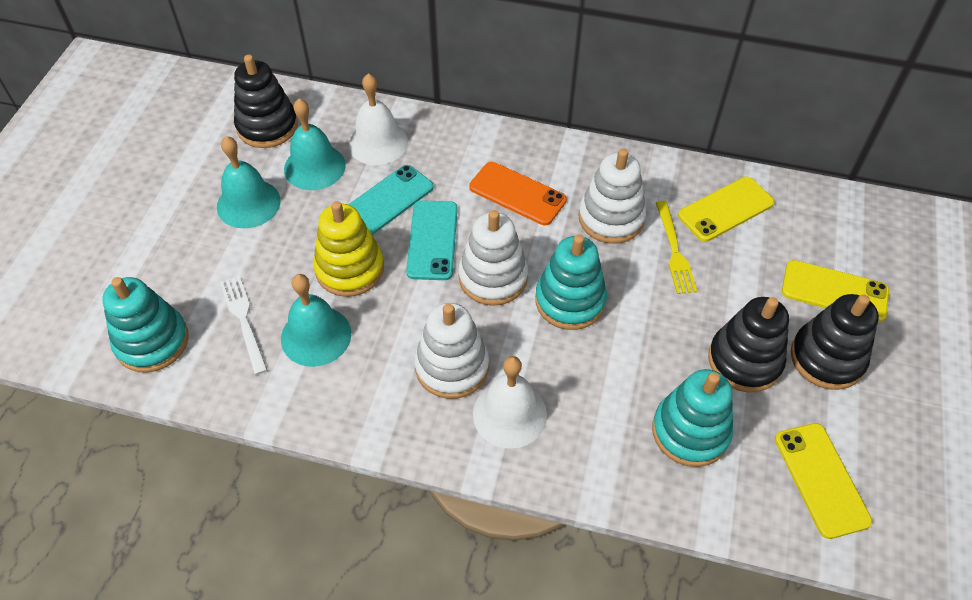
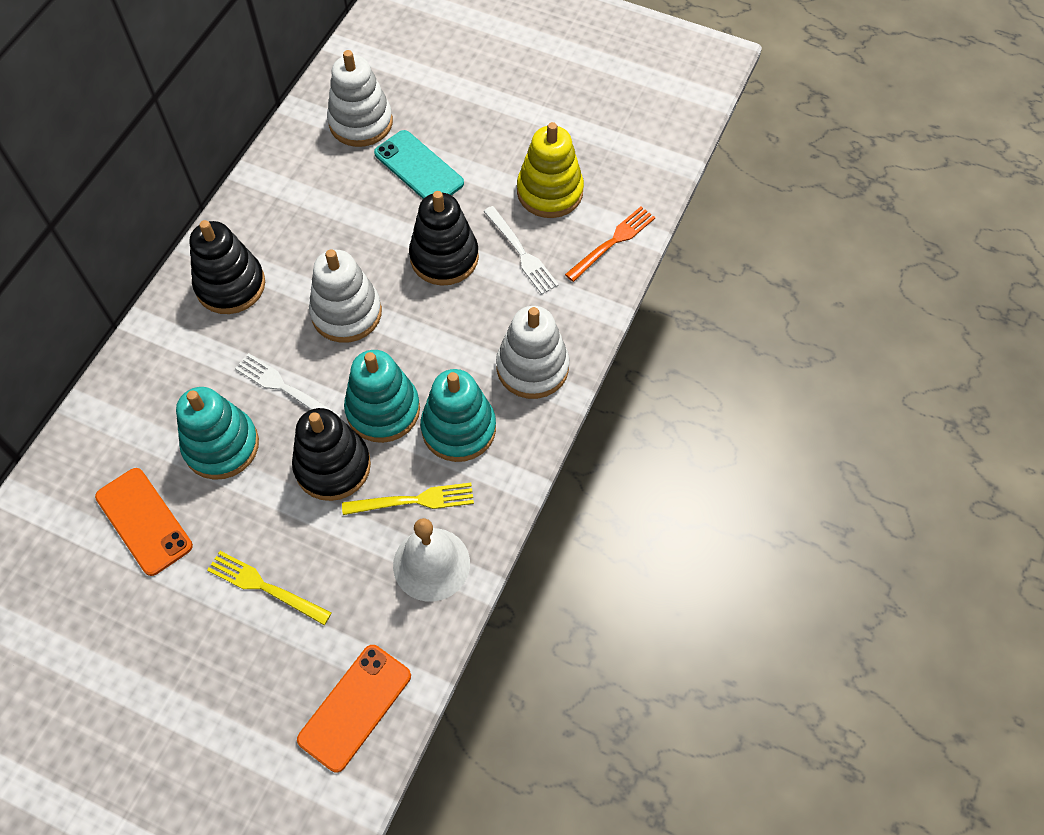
orange fork: 0 -> 1
orange phone: 1 -> 2
turquoise bell: 3 -> 0
turquoise phone: 2 -> 1
white bell: 2 -> 1
white fork: 1 -> 2
yellow fork: 1 -> 2
yellow phone: 3 -> 0

